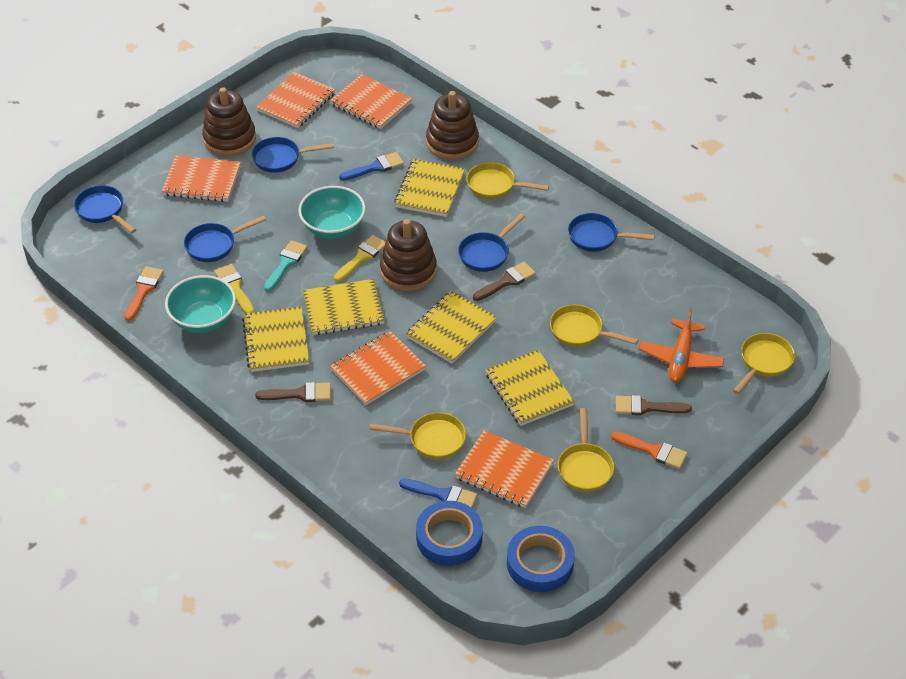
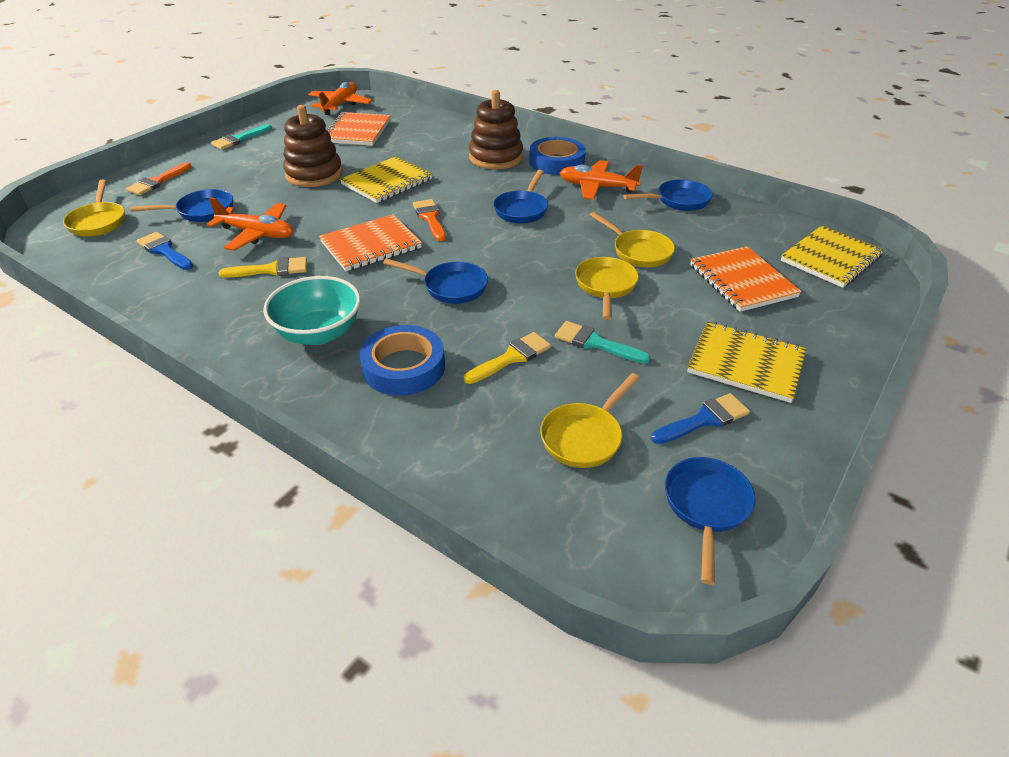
brown brush: 3 -> 0
brown stacking toy: 3 -> 2
orange notebook: 5 -> 3
orange plane: 1 -> 3
turquoise bowl: 2 -> 1
turquoise brush: 1 -> 2
yellow notebook: 5 -> 3
yellow pan: 5 -> 4

